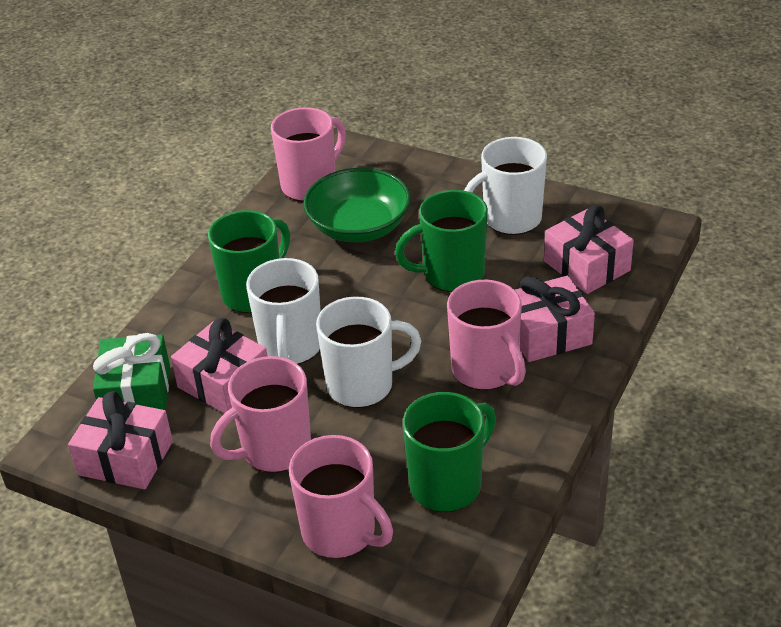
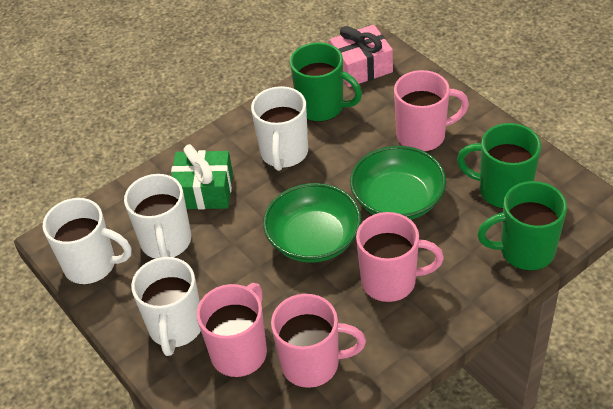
green bowl: 1 -> 2
pink gift: 4 -> 1
white mug: 3 -> 4

